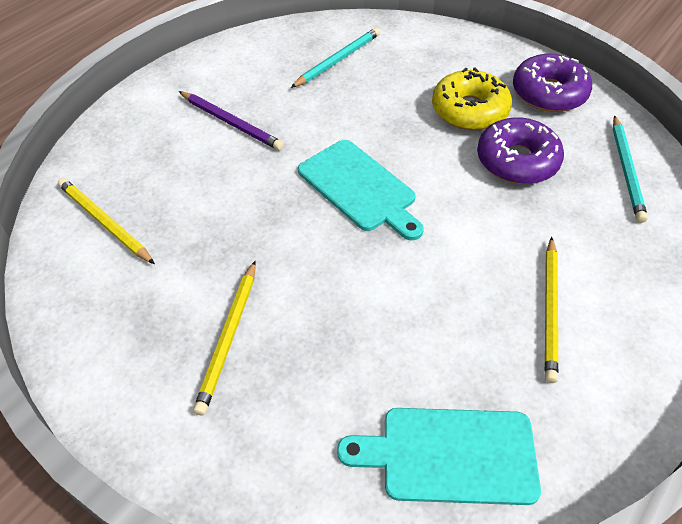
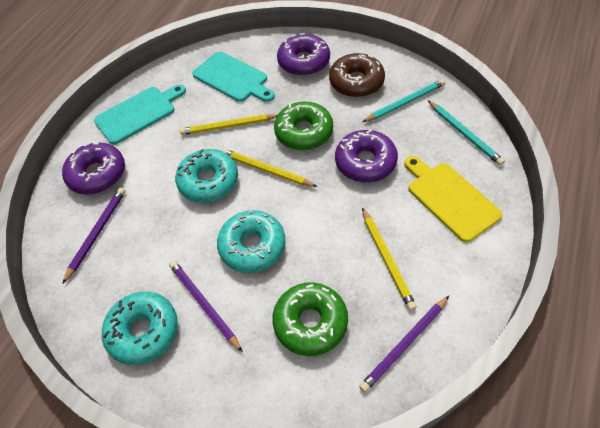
brown donut: 0 -> 1
green donut: 0 -> 2
purple donut: 2 -> 3
purple pencil: 1 -> 3
turquoise donut: 0 -> 3
yellow cutting board: 0 -> 1
yellow donut: 1 -> 0

